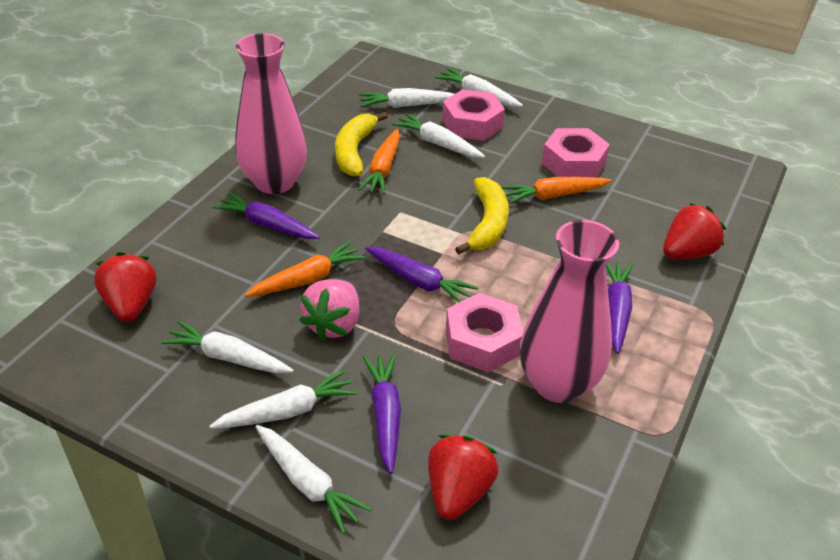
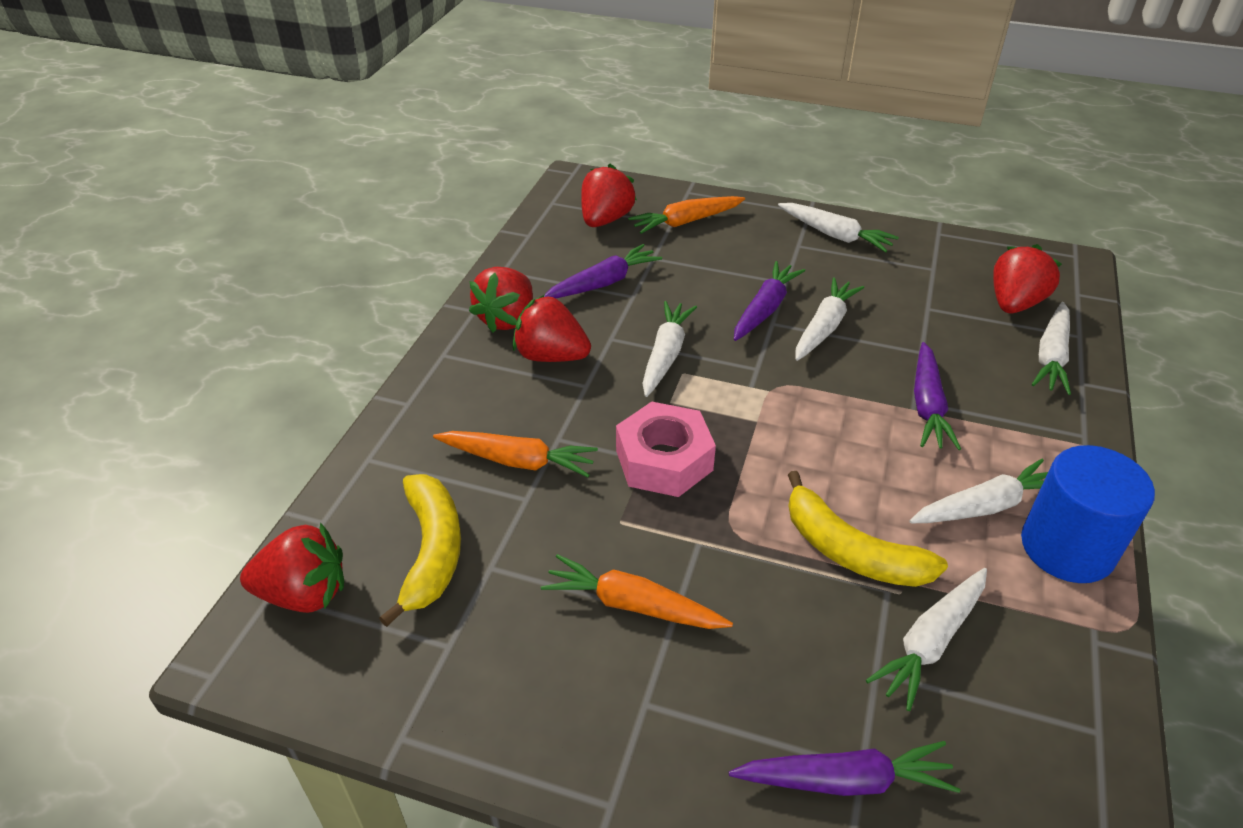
blue cylinder: 0 -> 1
pink nut: 3 -> 1
pink strawberry: 1 -> 0
pink vase: 2 -> 0
red strawberry: 3 -> 5

